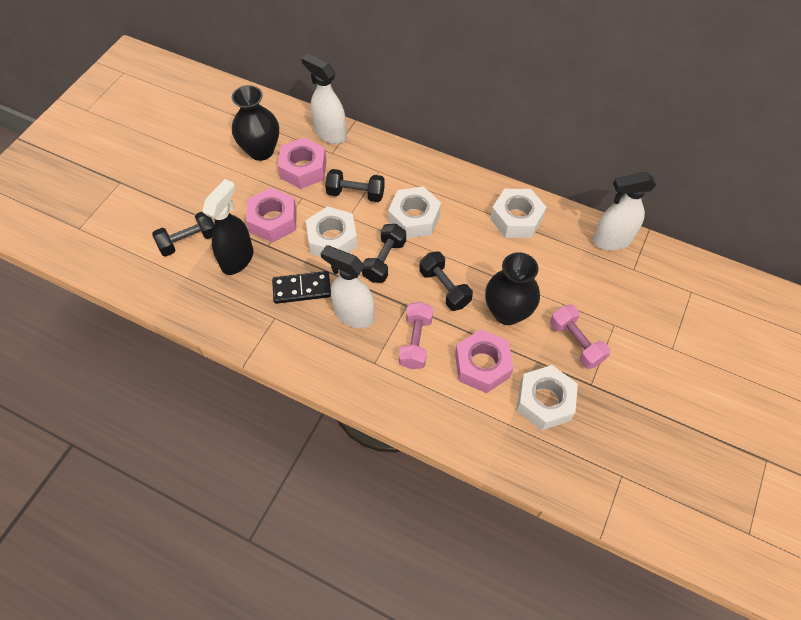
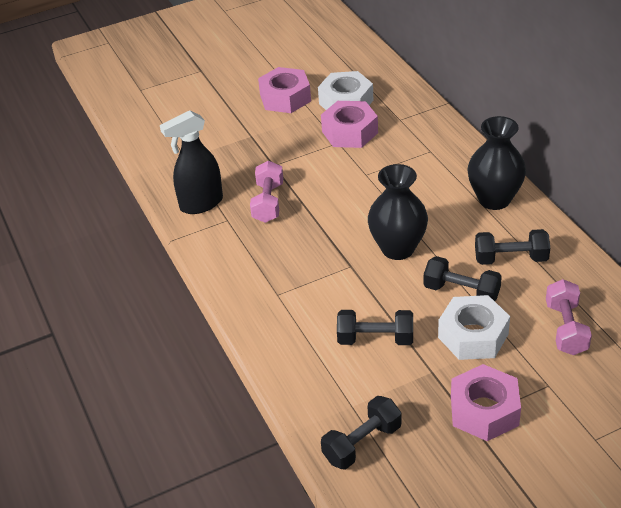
black domino: 1 -> 0
white nut: 4 -> 2
white spray bottle: 3 -> 0

